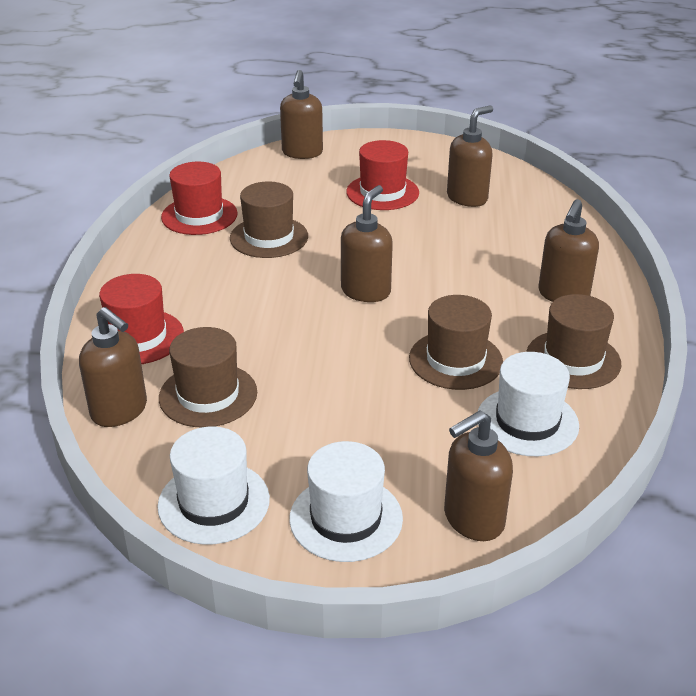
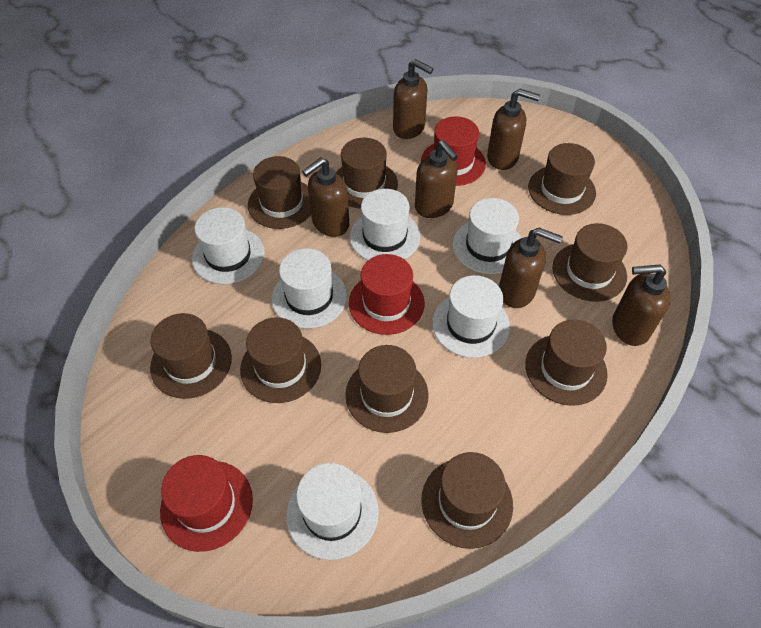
brown hat: 4 -> 9
white hat: 3 -> 6

